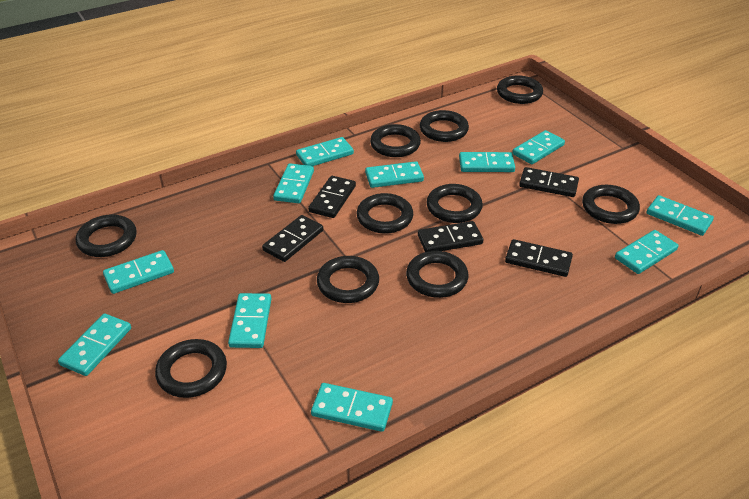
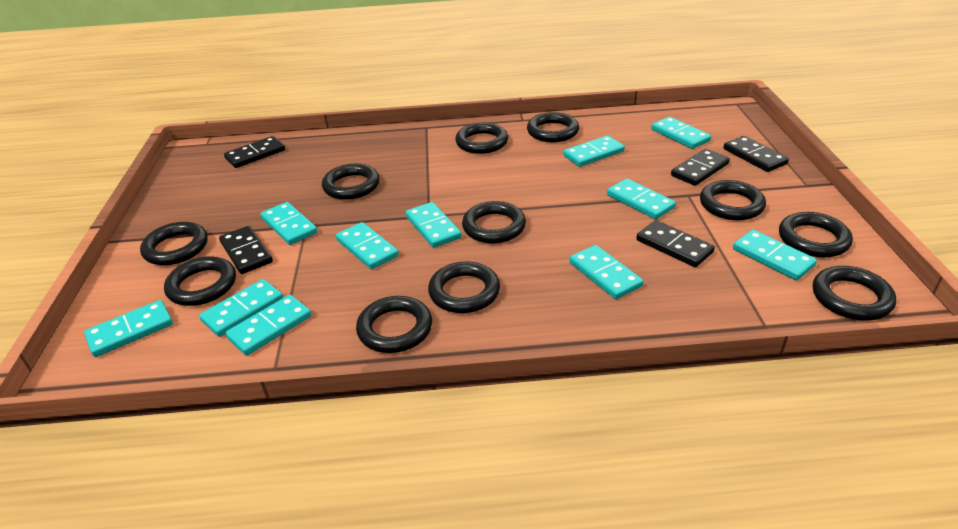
black ring: 10 -> 11

